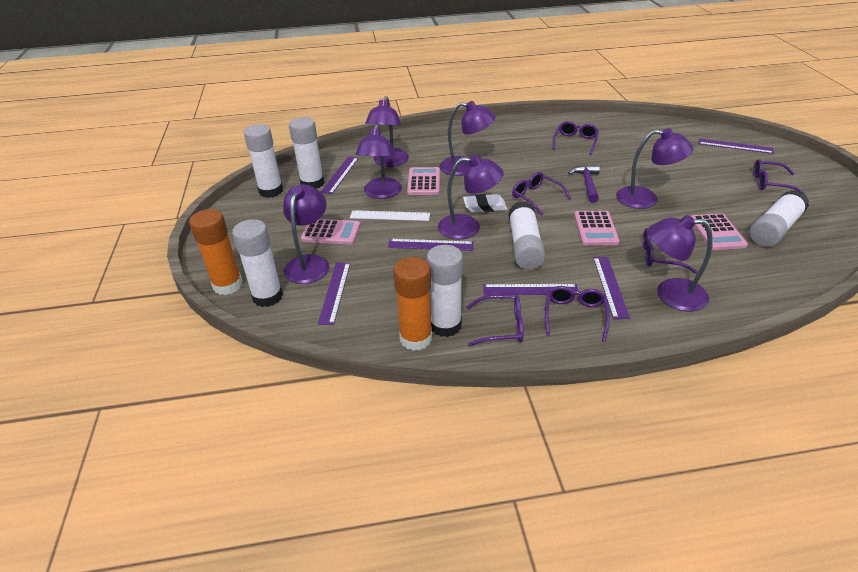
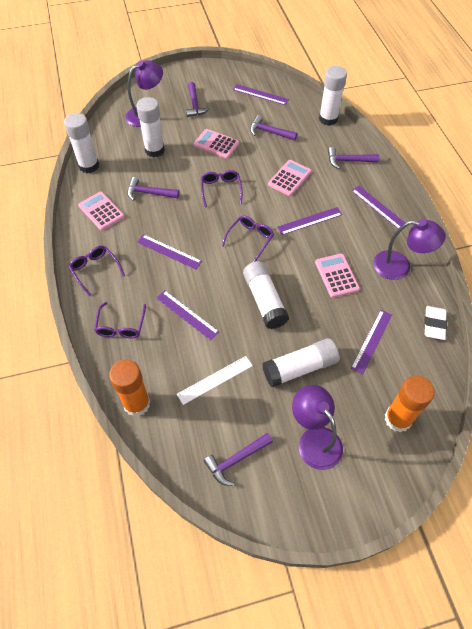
purple glasses: 6 -> 4
purple hammer: 1 -> 5
purple lamp: 7 -> 3
white glue stick: 6 -> 5

